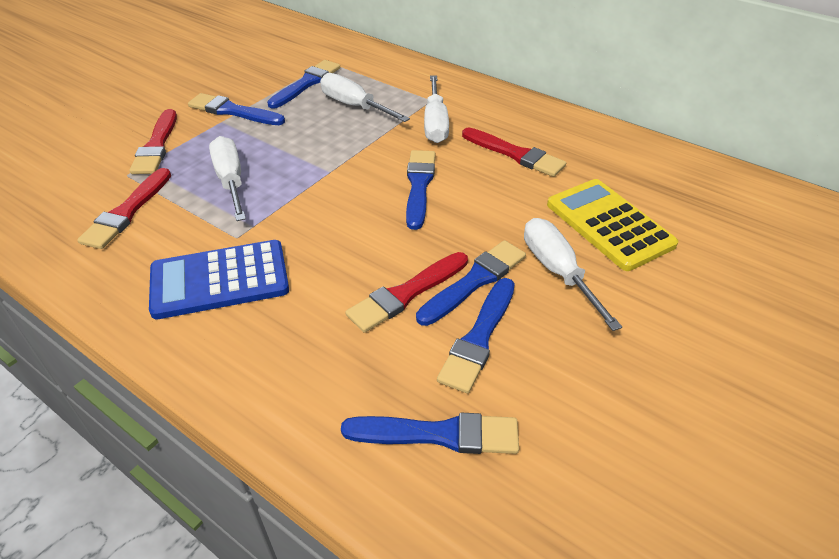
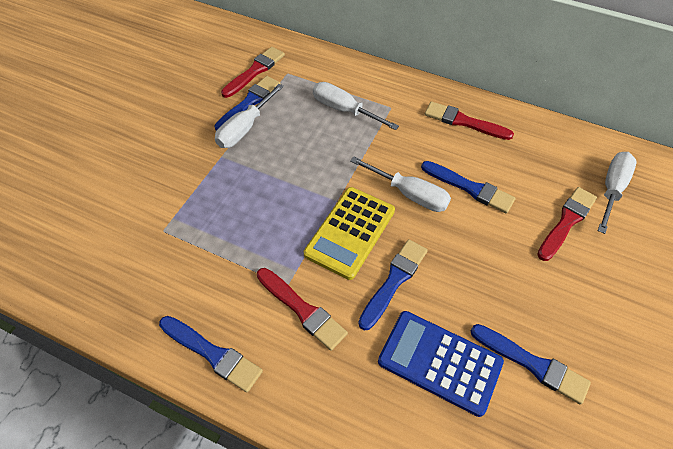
blue brush: 6 -> 5

